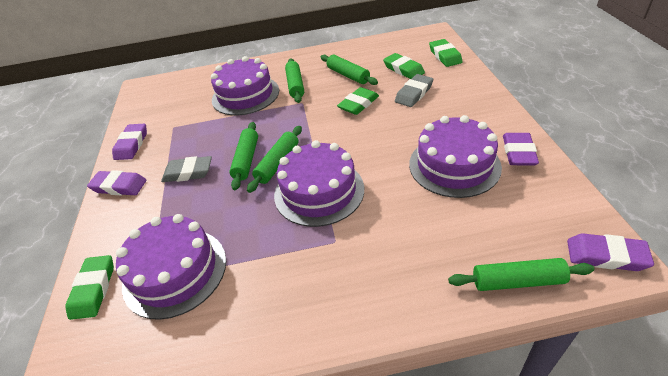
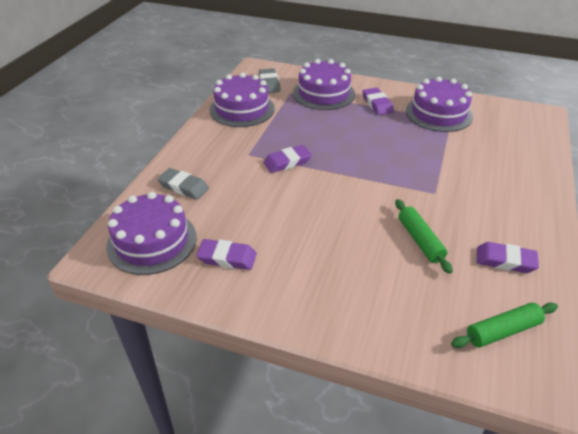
green eraser: 4 -> 0
green rolling pin: 5 -> 2

